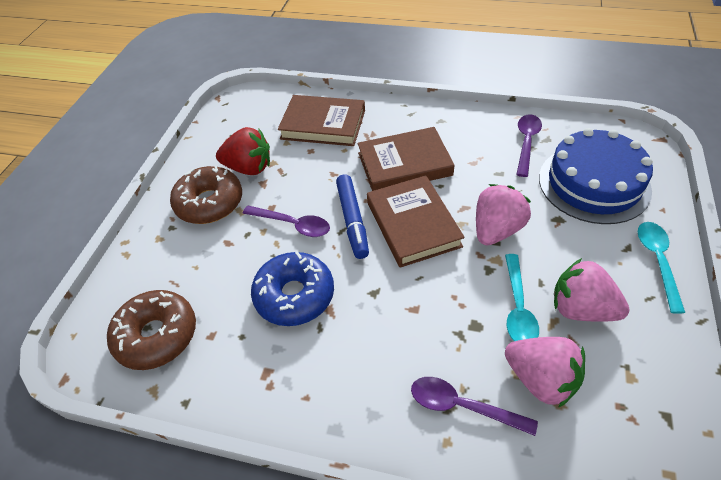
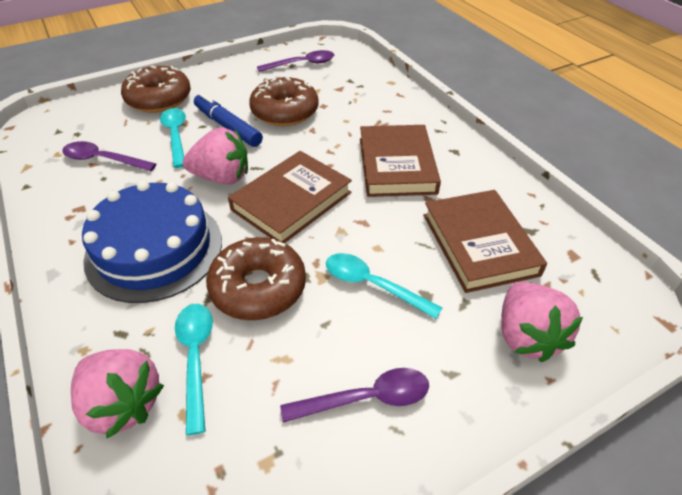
blue donut: 1 -> 0
brown donut: 2 -> 3
red strawberry: 1 -> 0
turquoise spoon: 2 -> 3

